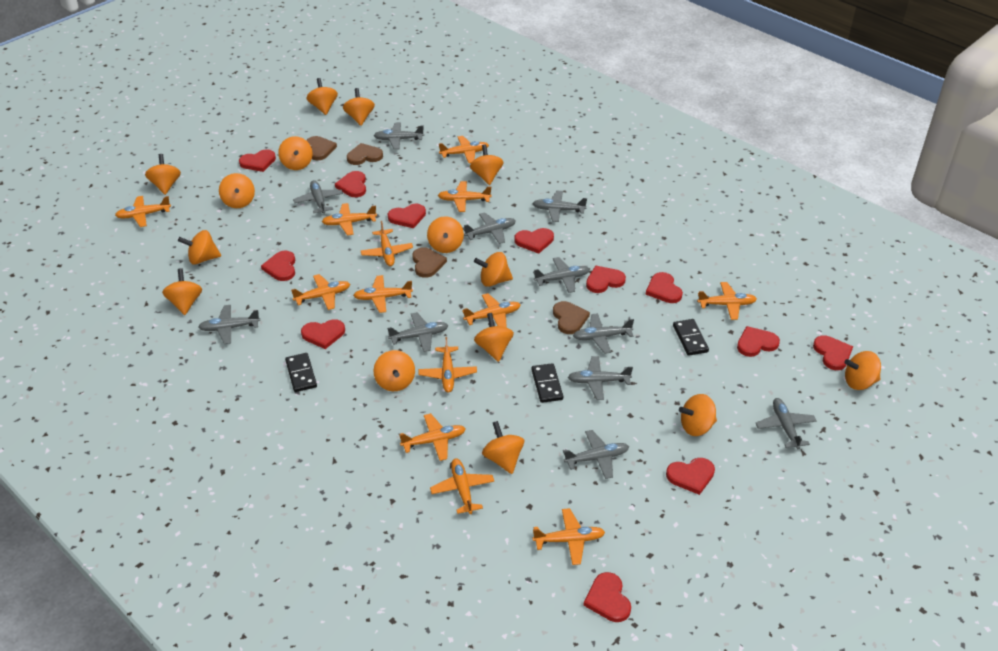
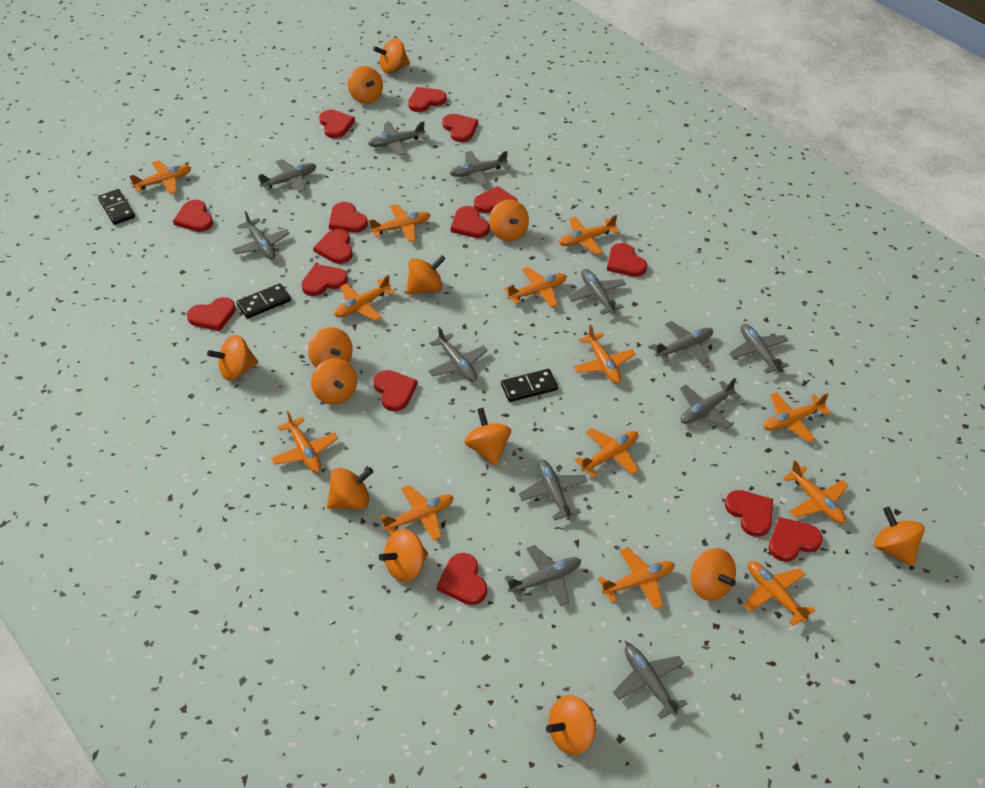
brown heart: 4 -> 0
grey plane: 11 -> 12
orange spinning top: 15 -> 13
red heart: 12 -> 15

